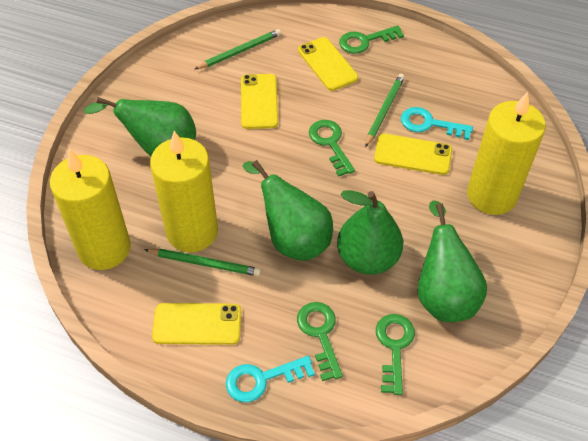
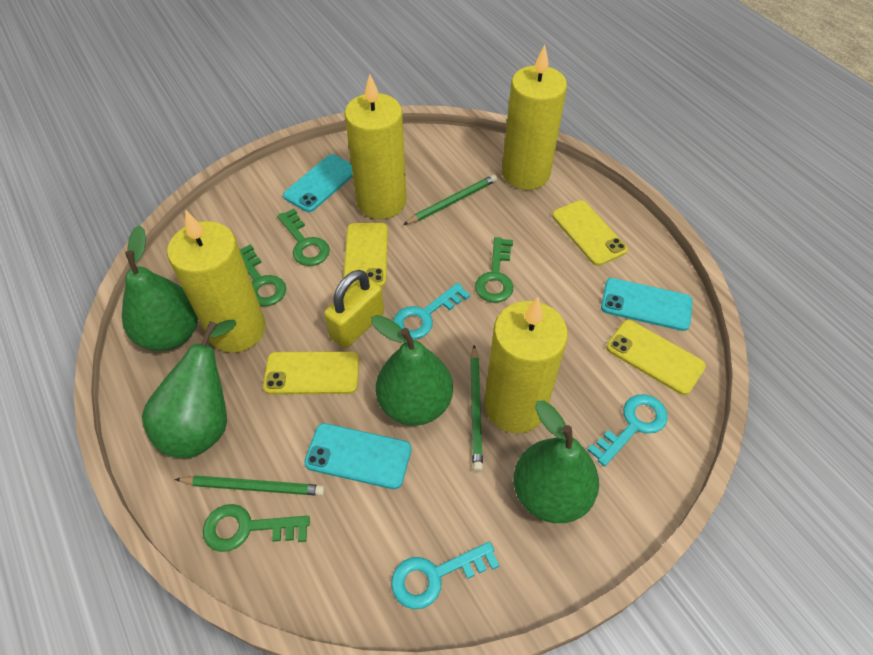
turquoise key: 2 -> 3
turquoise phone: 0 -> 3
yellow candle: 3 -> 4
yellow padlock: 0 -> 1

